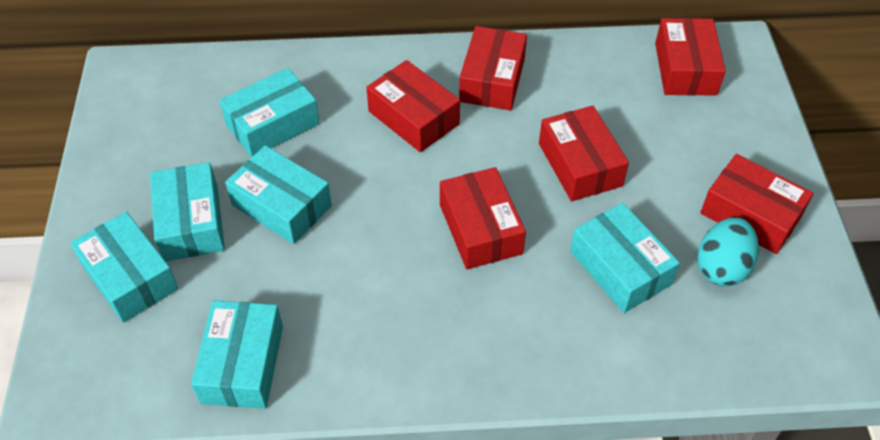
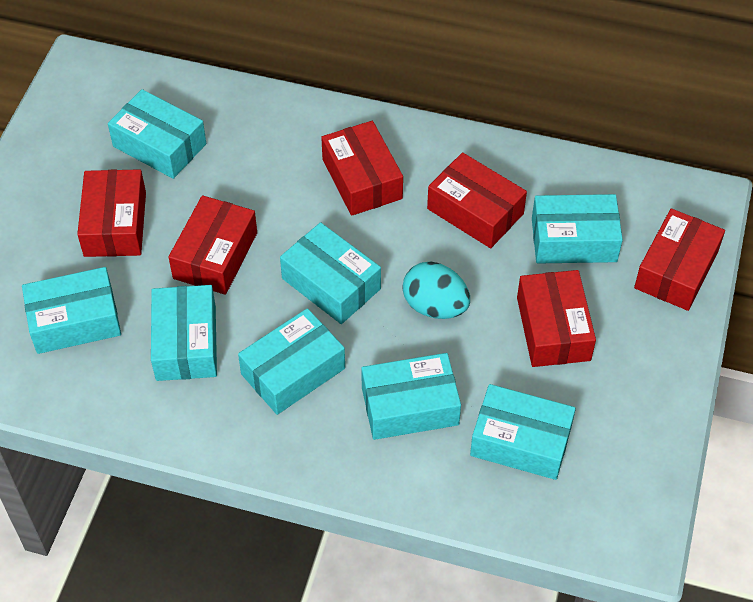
turquoise box: 6 -> 8

